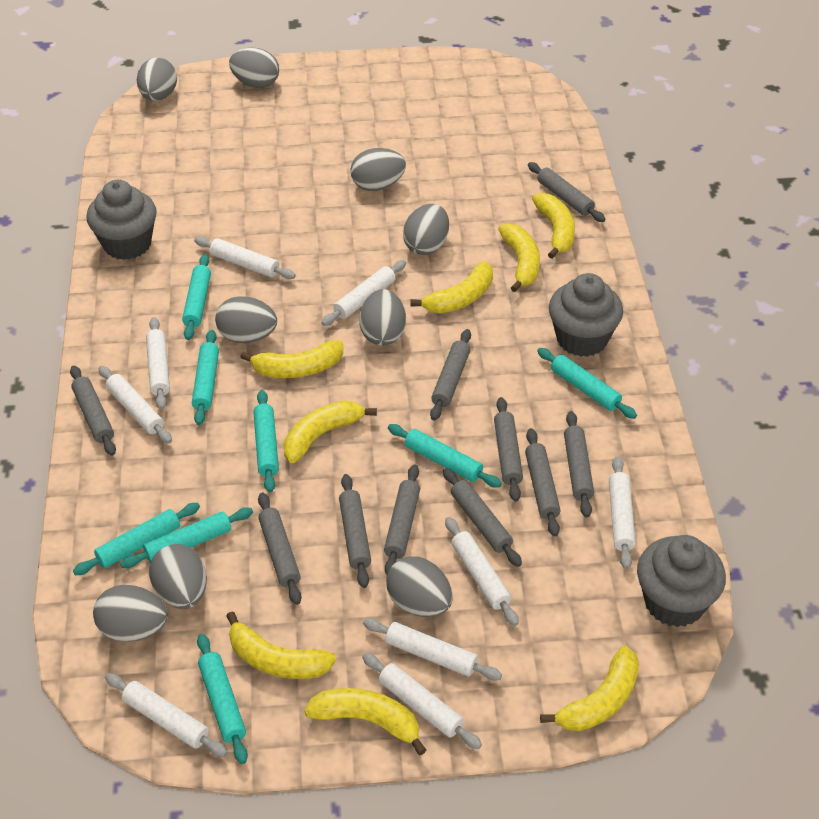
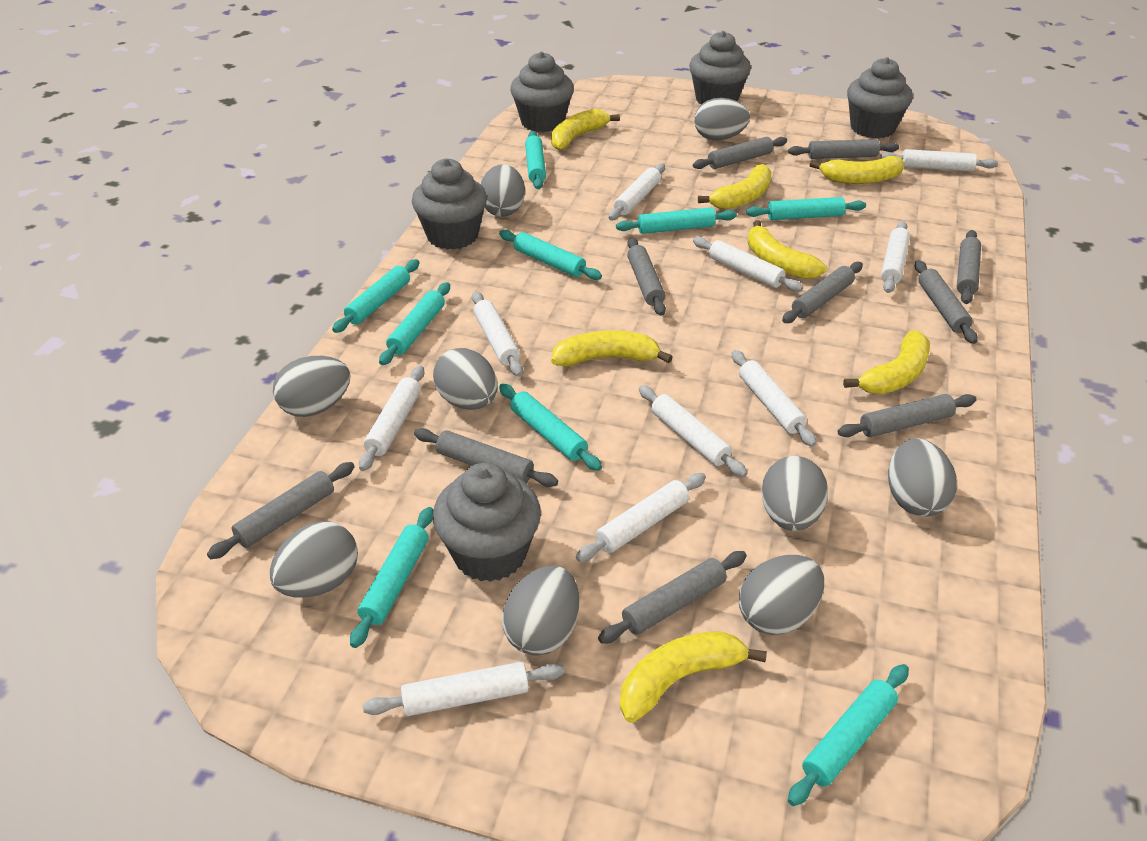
grey cupcake: 3 -> 5
turquoise rolling pin: 8 -> 9
white rolling pin: 9 -> 10
yellow banana: 8 -> 7

